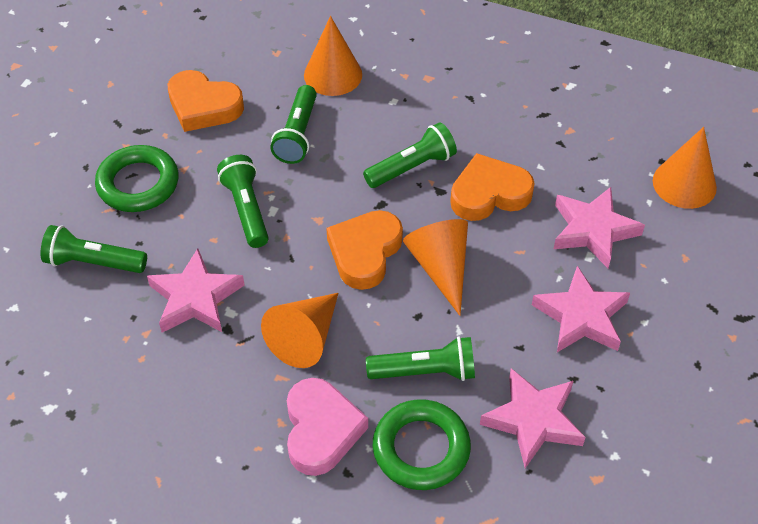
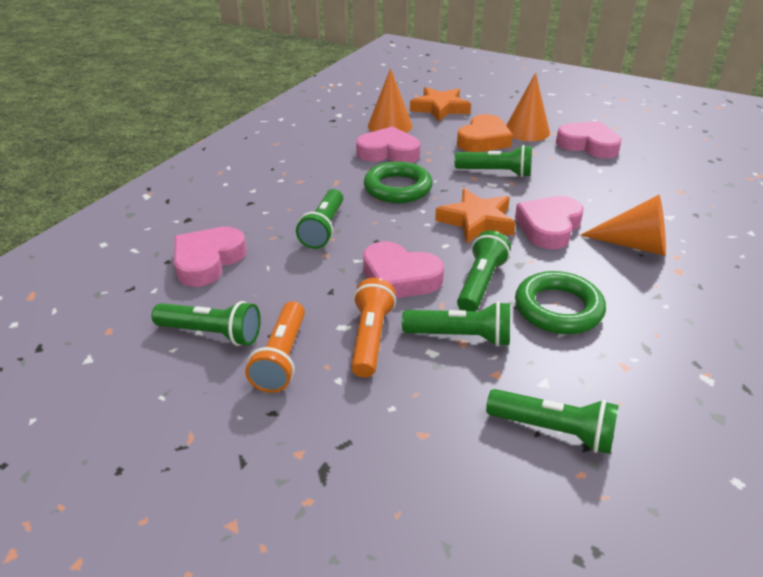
green flashlight: 5 -> 6
orange cone: 4 -> 3
orange flashlight: 0 -> 2
orange heart: 3 -> 1
orange star: 0 -> 2
pink heart: 1 -> 5
pink star: 4 -> 0

